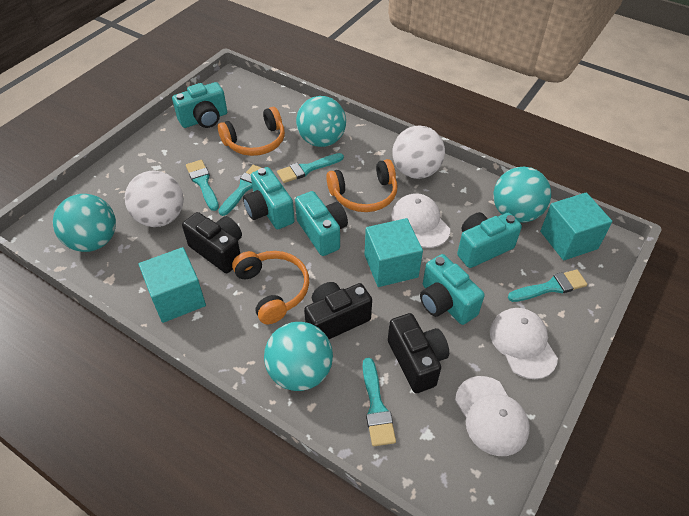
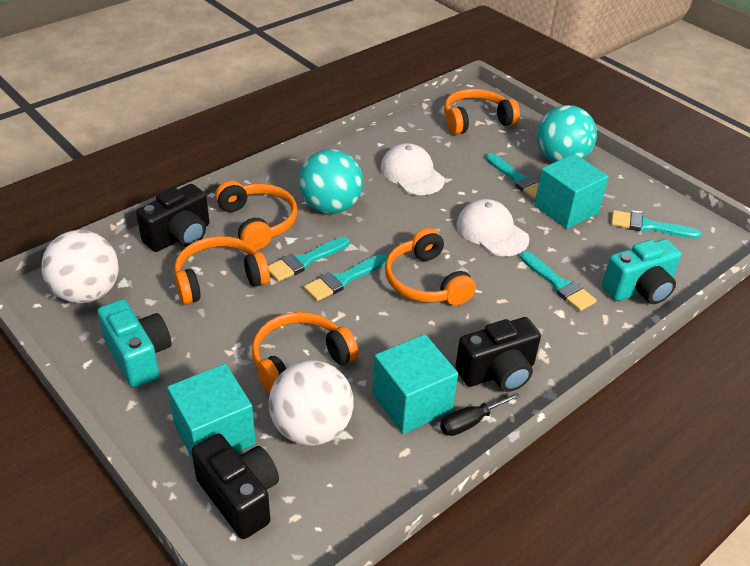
black screwdriver: 0 -> 1
orange headphones: 3 -> 5
turquoise ball: 4 -> 2
turquoise camera: 5 -> 2
white cap: 3 -> 2

